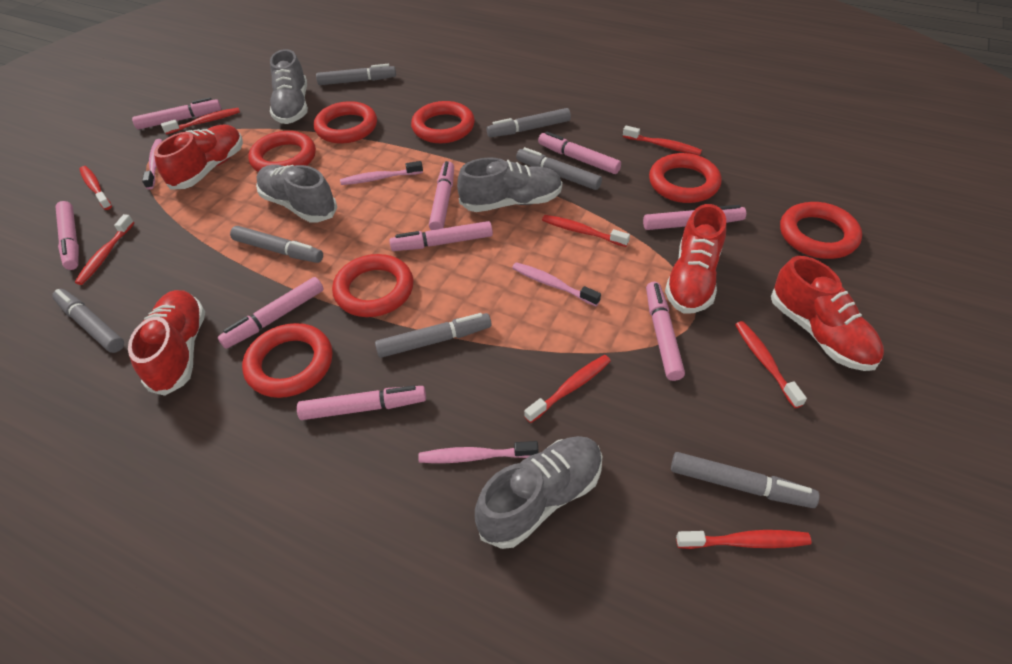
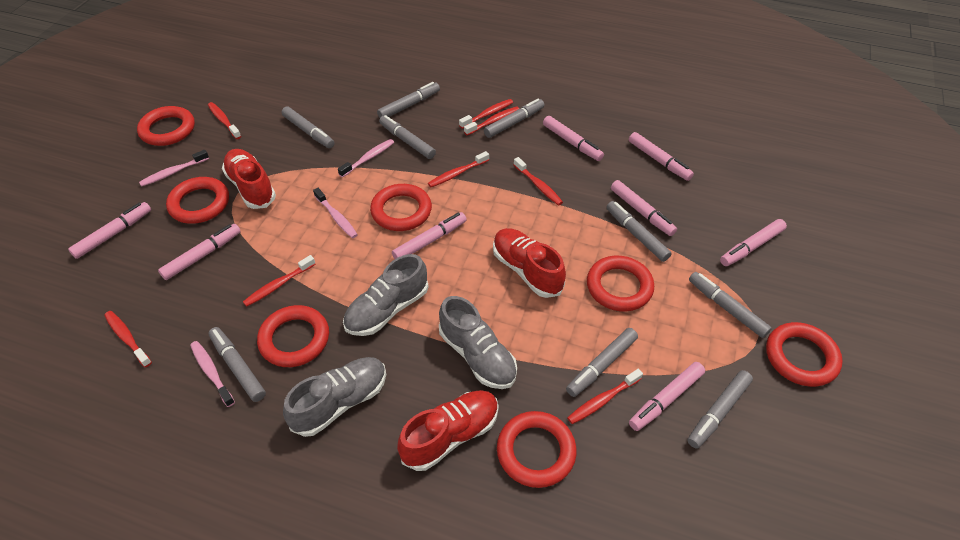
grey marker: 7 -> 9
grey shoe: 4 -> 3
pink marker: 9 -> 8
red shoe: 4 -> 3

